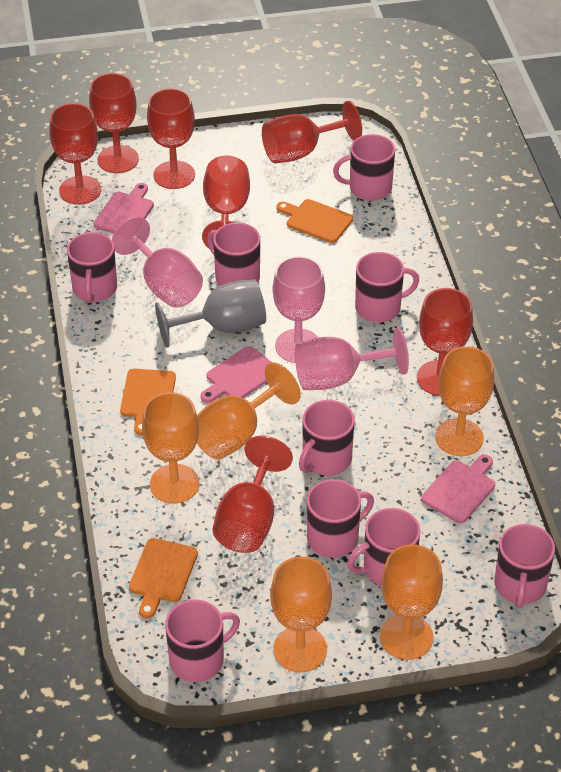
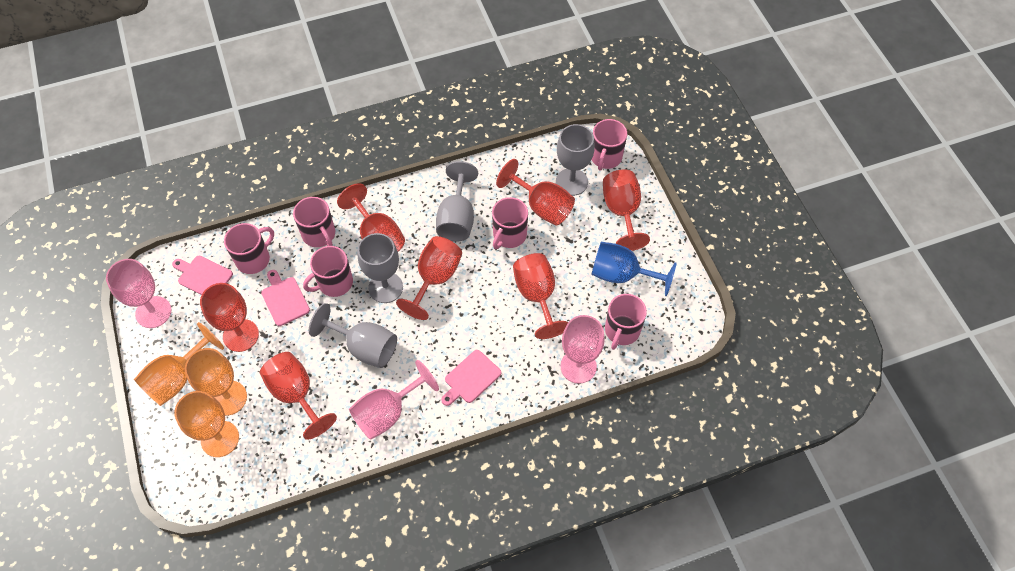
blue goblet: 0 -> 1
grey goblet: 1 -> 4
orange cutting board: 3 -> 0
orange goblet: 5 -> 3
pink mug: 9 -> 6

